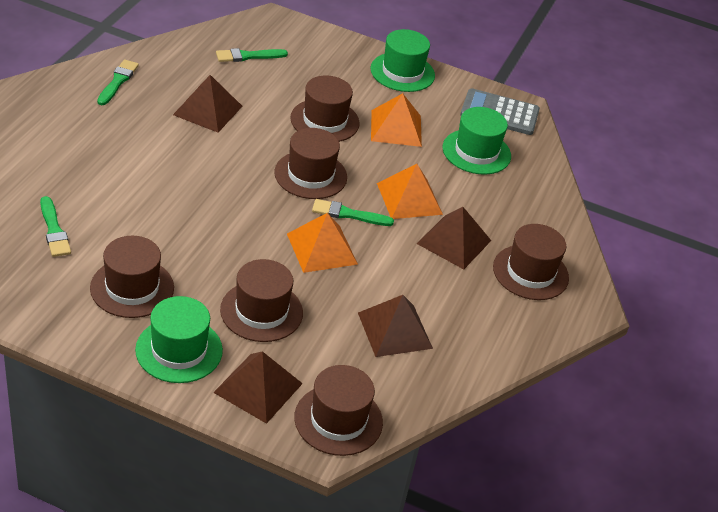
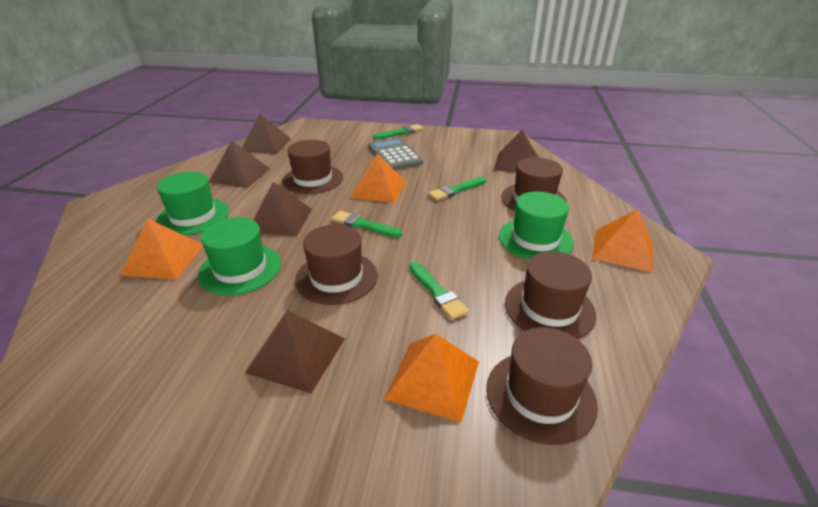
brown hat: 6 -> 5
brown pyramid: 4 -> 5
orange pyramid: 3 -> 4

